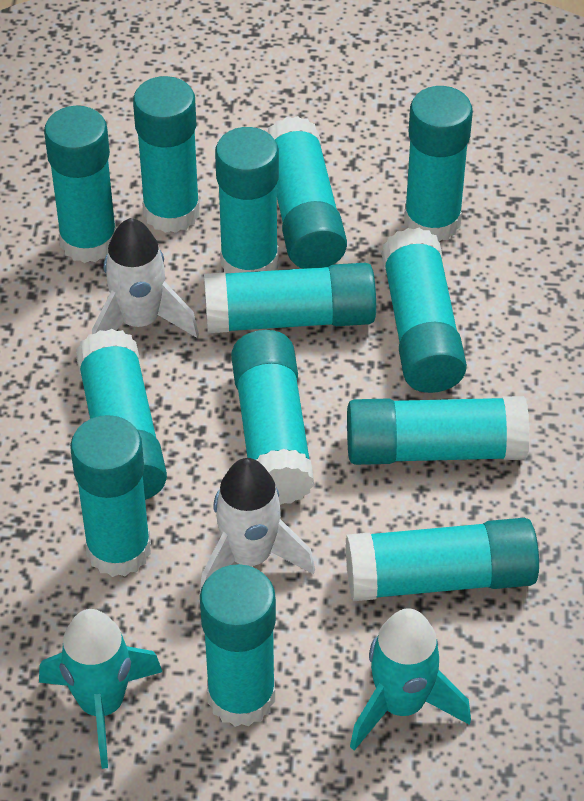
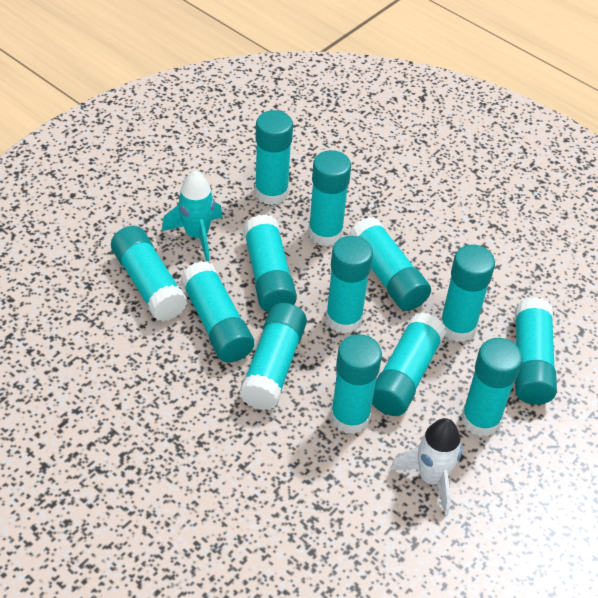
turquoise rocket: 2 -> 1
white rocket: 2 -> 1

